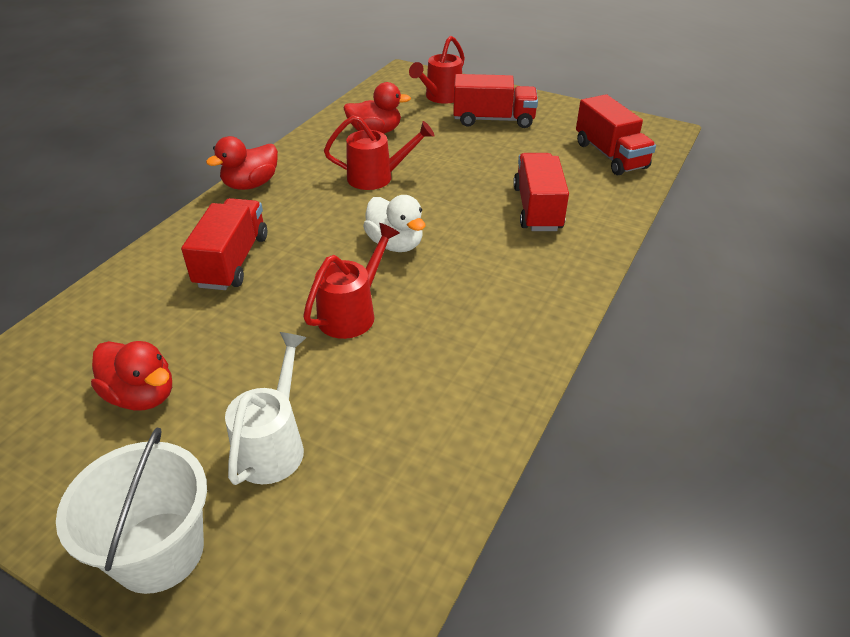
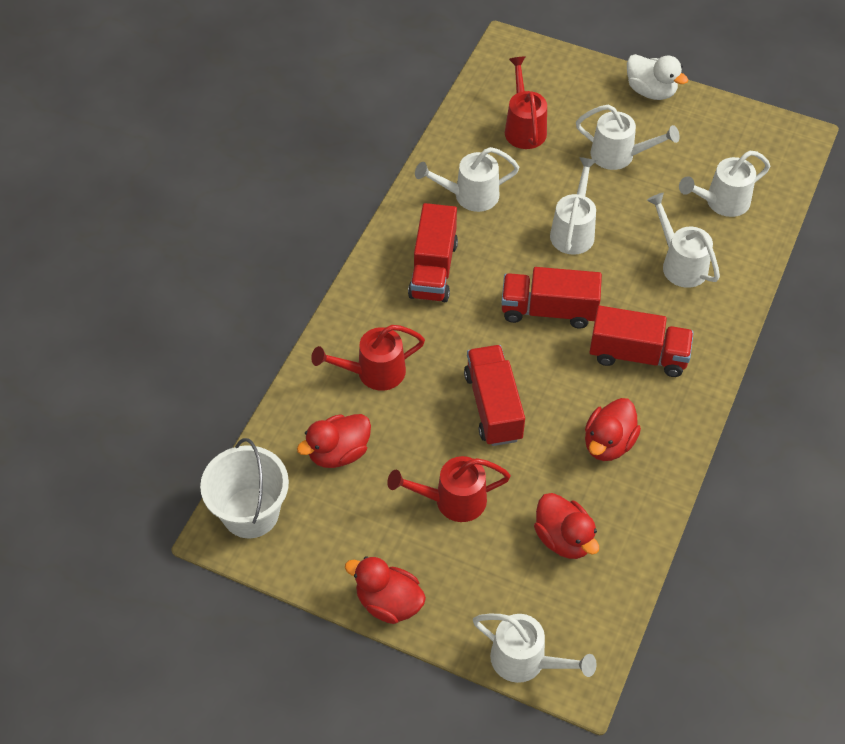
red duck: 3 -> 4
white watering can: 1 -> 6

